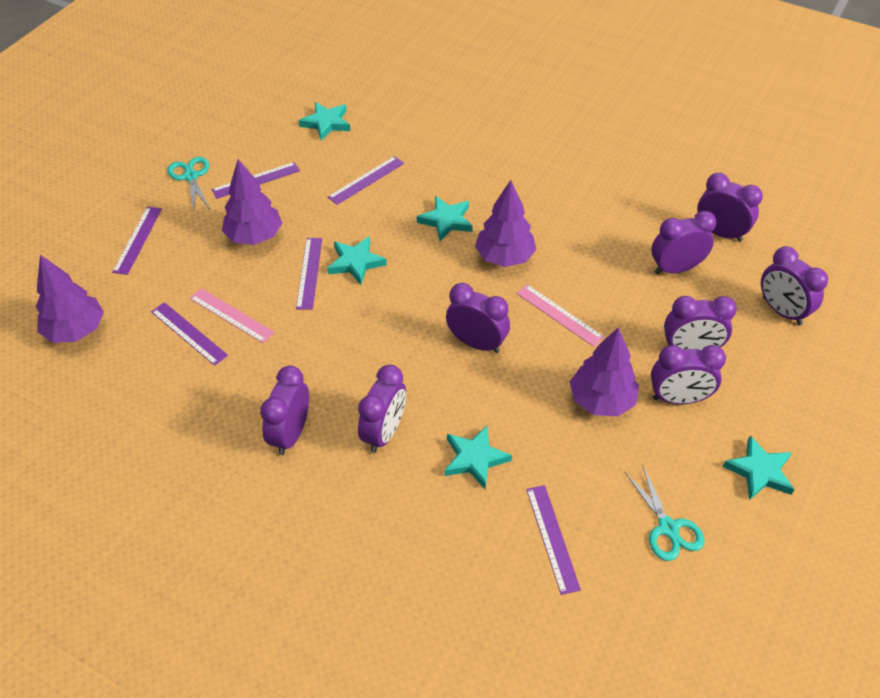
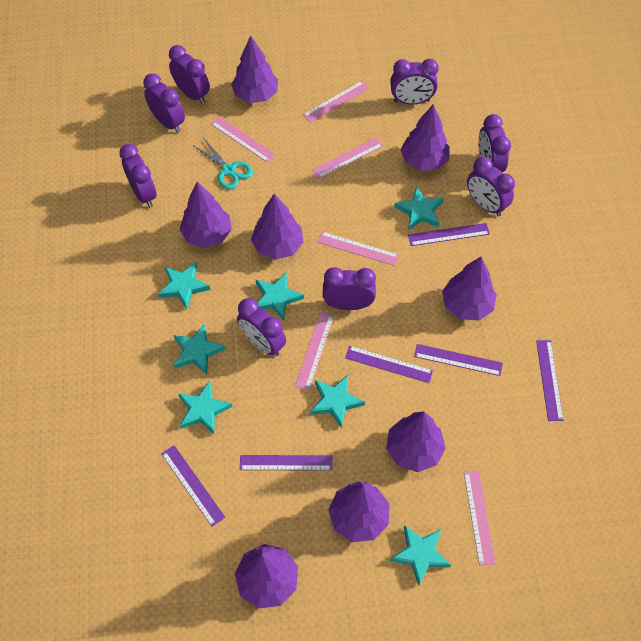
pink ruler: 2 -> 6
purple tree: 4 -> 8
turquoise scissors: 2 -> 1
turquoise star: 5 -> 7

